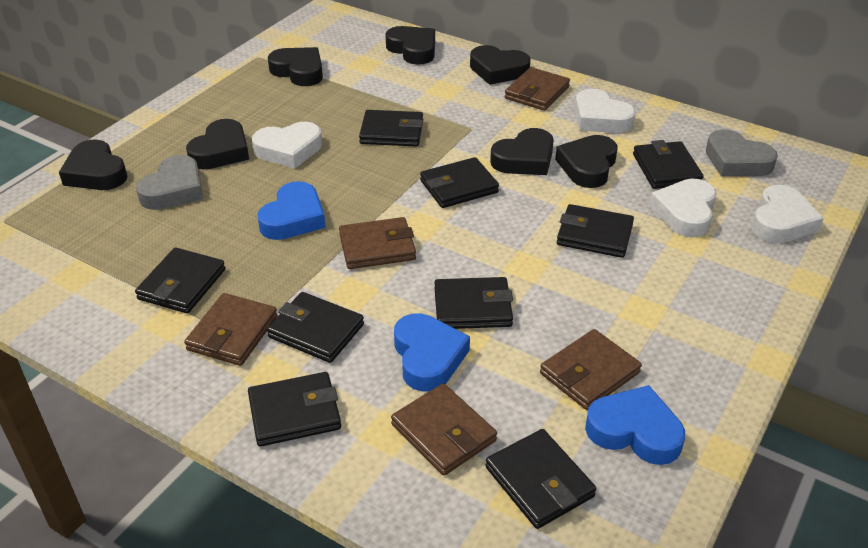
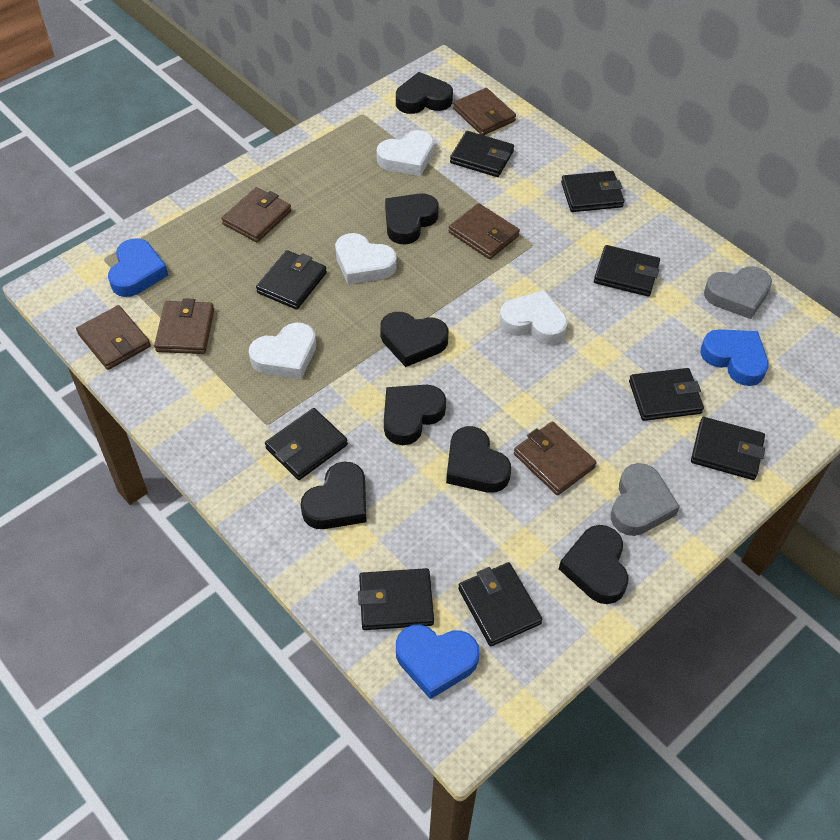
brown wallet: 5 -> 6

